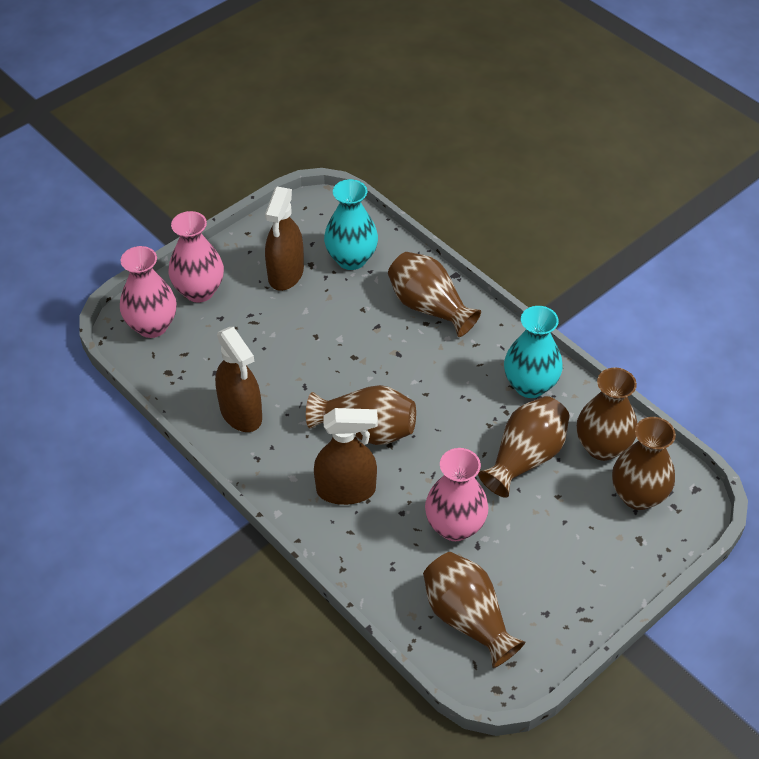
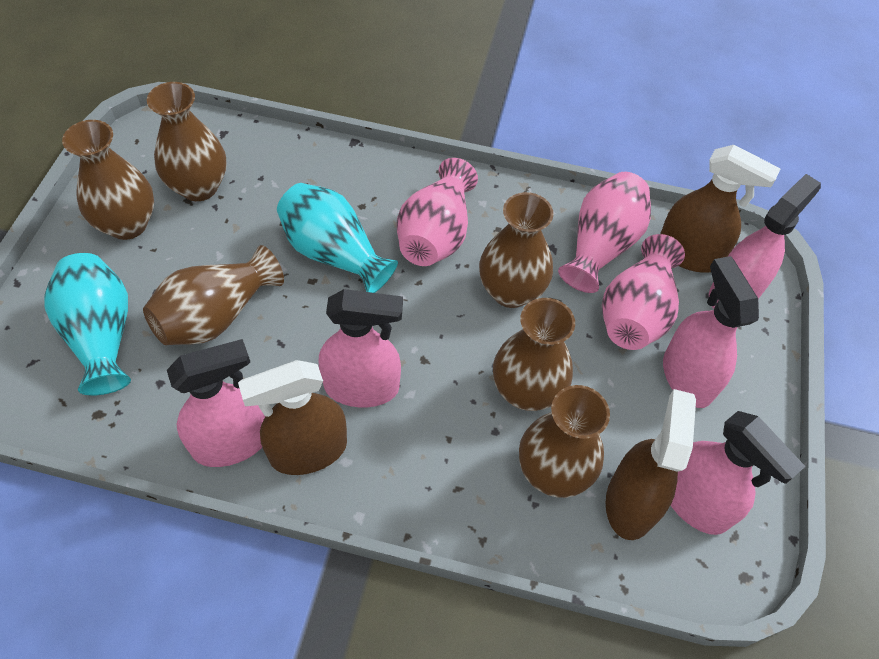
pink spray bottle: 0 -> 5

